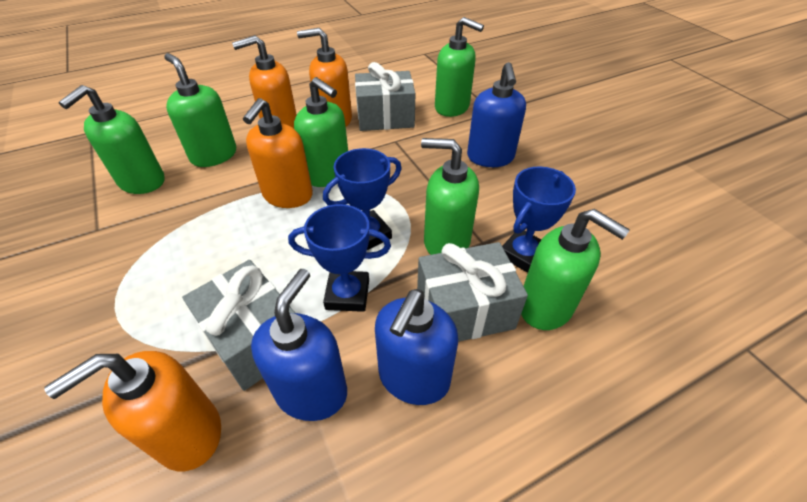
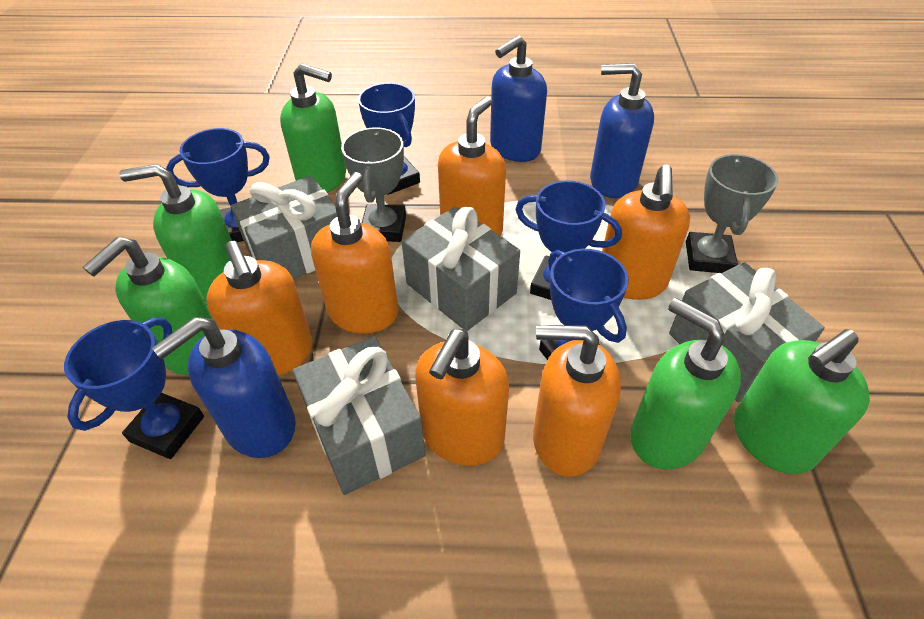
blue trophy: 3 -> 5
green soap dispenser: 6 -> 5
grey gift: 3 -> 4
grey trophy: 0 -> 2
orange soap dispenser: 4 -> 6

